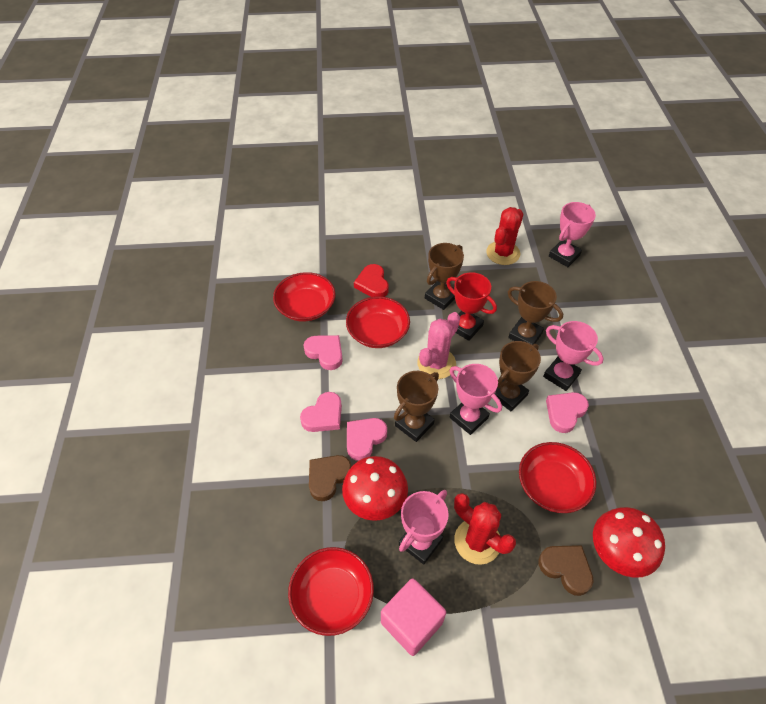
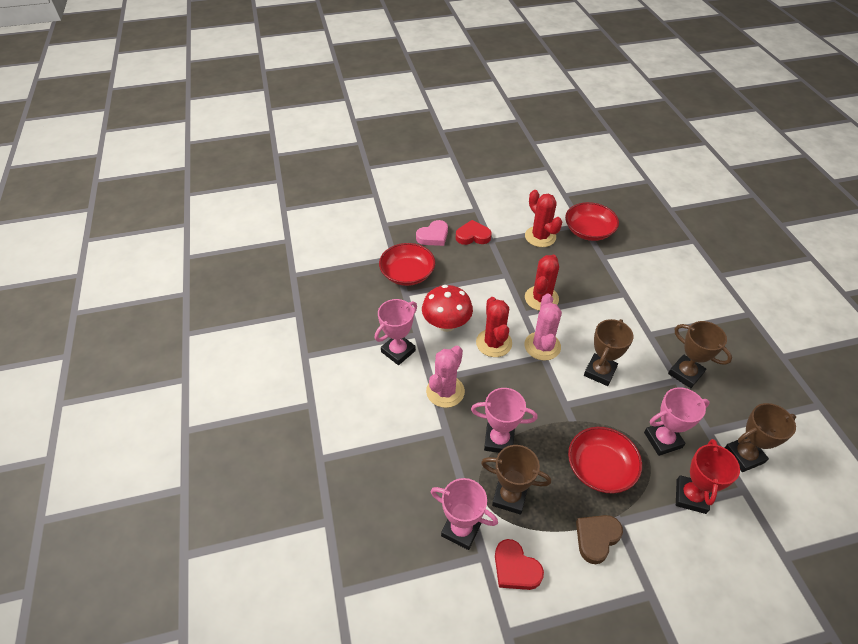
brown heart: 2 -> 1
pink cactus: 1 -> 2
pink cube: 1 -> 0
pink heart: 4 -> 1
red bowl: 4 -> 3
red cactus: 2 -> 3
red heart: 1 -> 2
red mushroom: 2 -> 1

